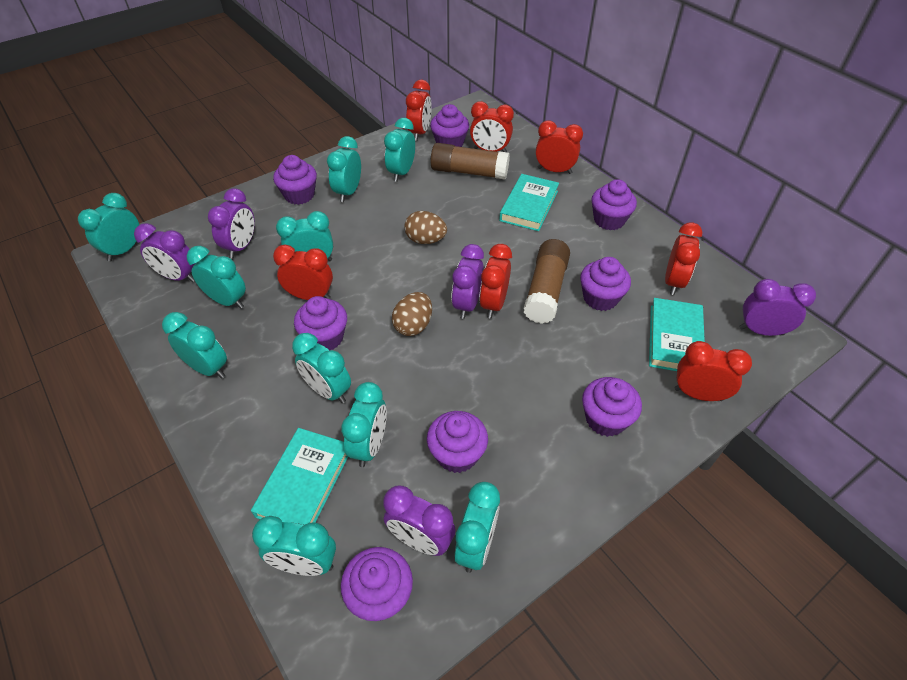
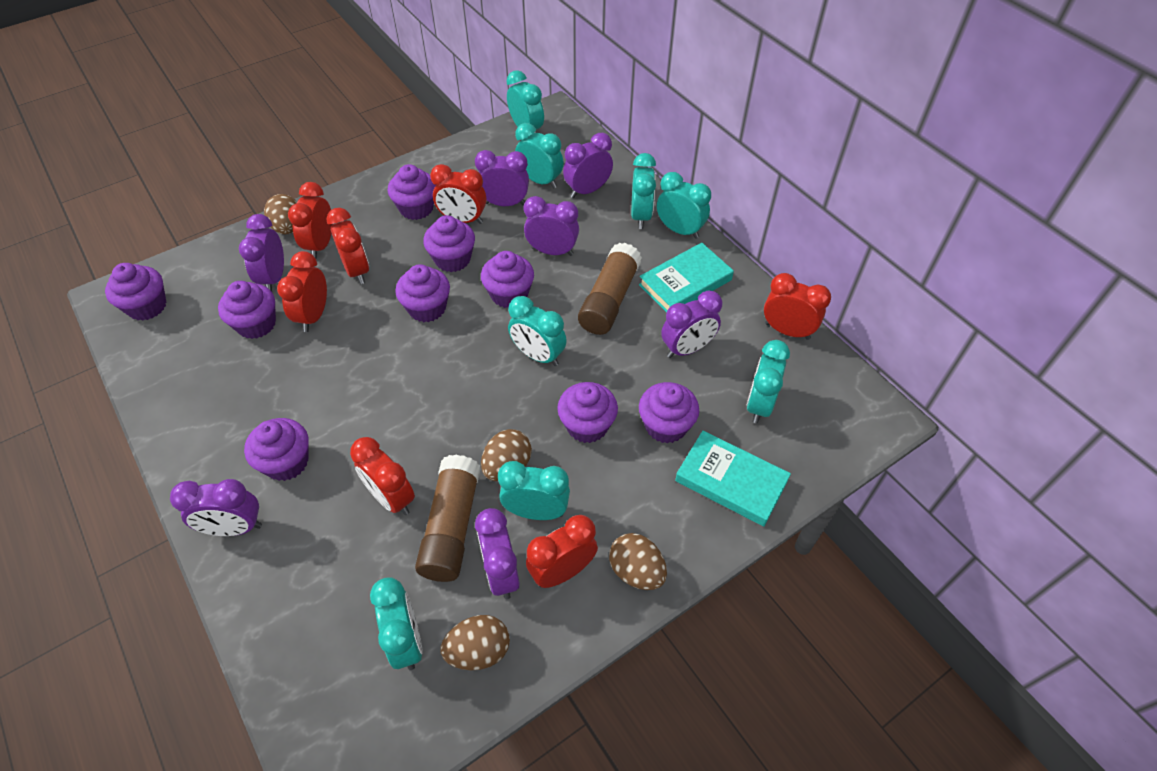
brown egg: 2 -> 4
purple clock: 5 -> 7
purple cupcake: 8 -> 9
turquoise book: 3 -> 2
turquoise clock: 10 -> 8

